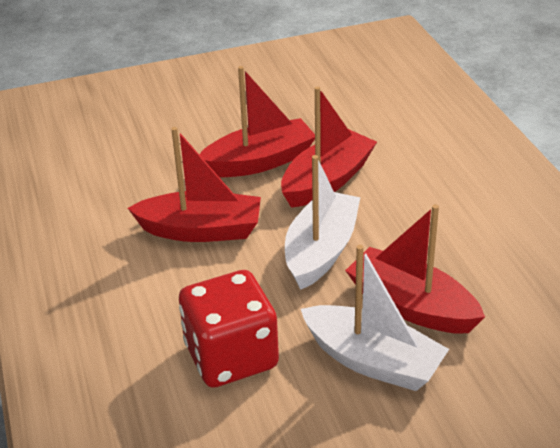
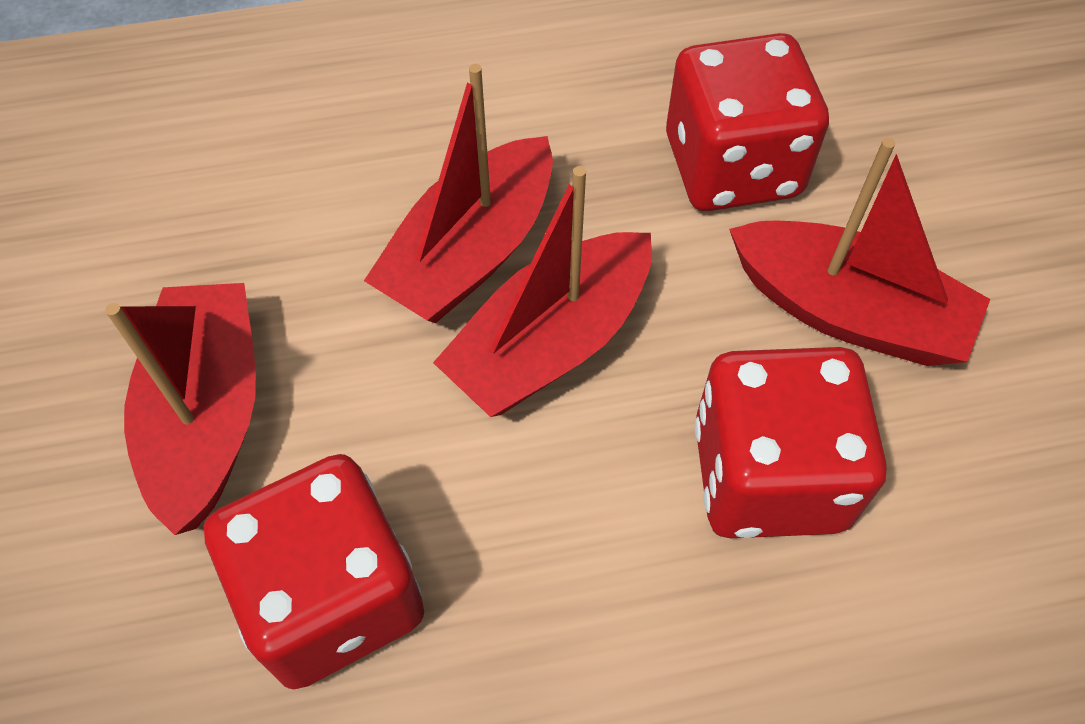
red dice: 1 -> 3
white boat: 2 -> 0

